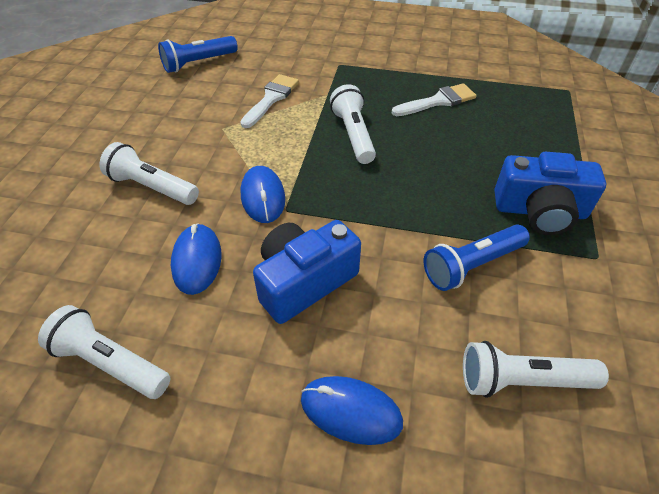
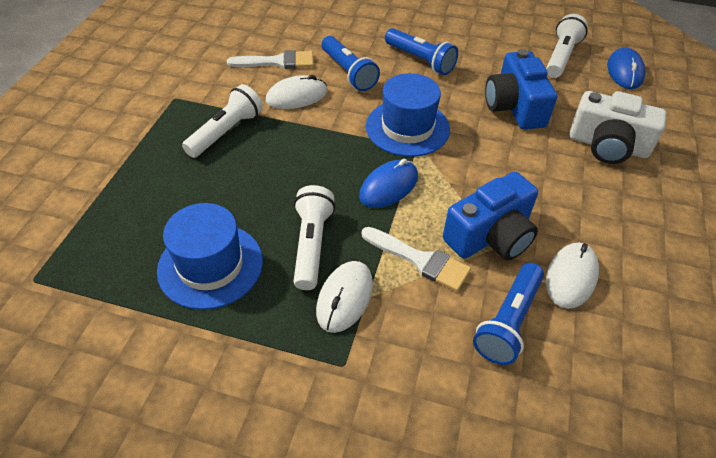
blue flashlight: 2 -> 3
blue hat: 0 -> 2
blue mouse: 3 -> 2
white camera: 0 -> 1
white flashlight: 4 -> 3
white mouse: 0 -> 3

